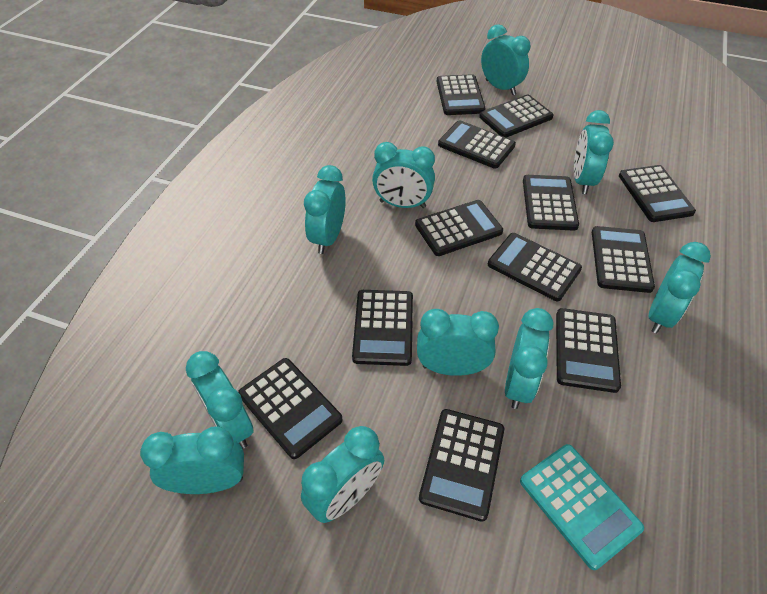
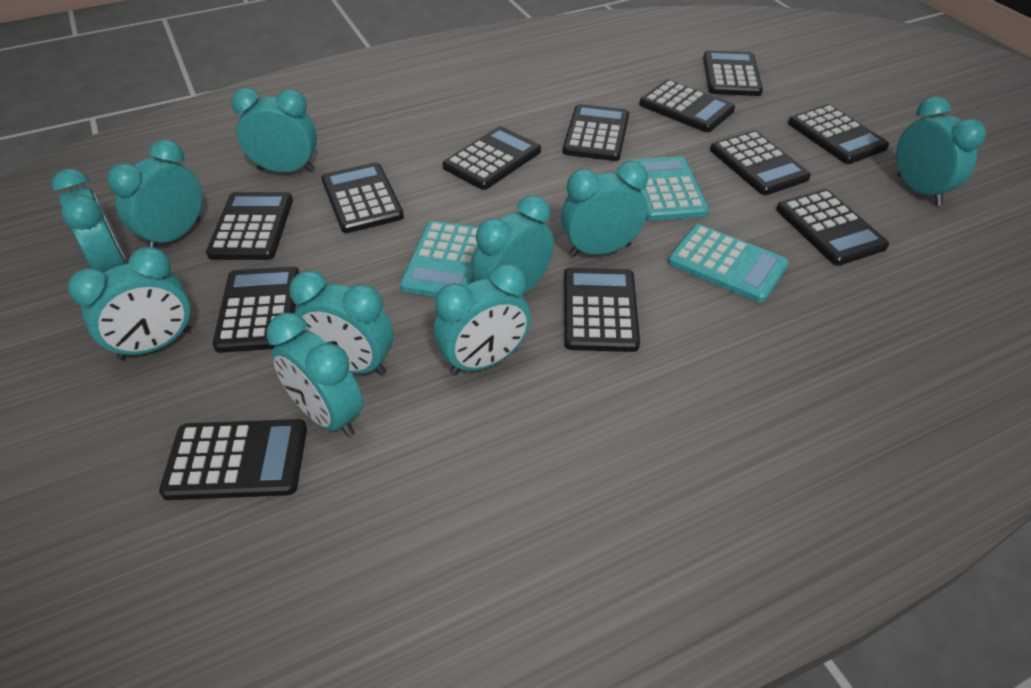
turquoise calculator: 1 -> 3

